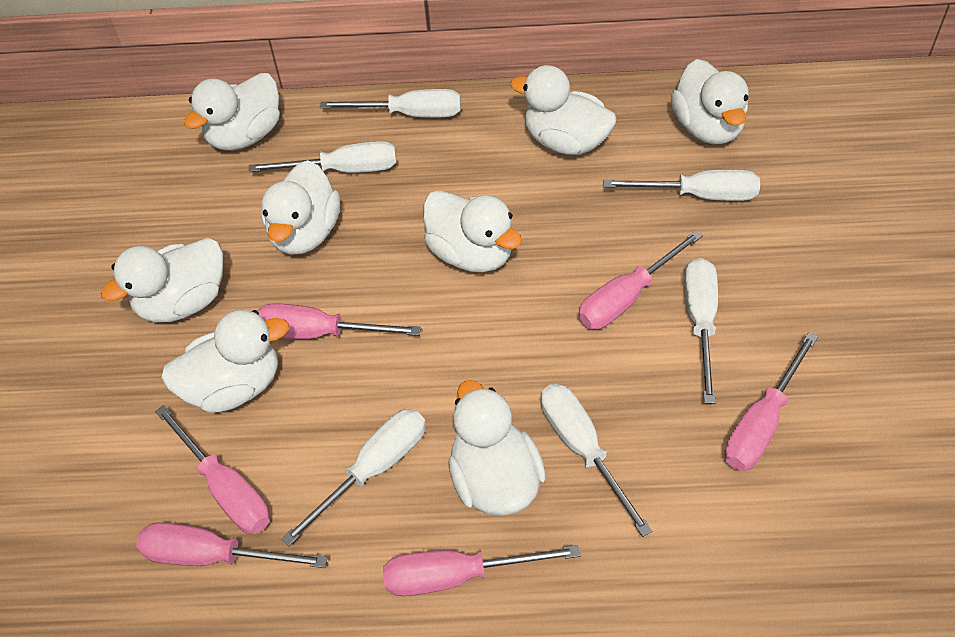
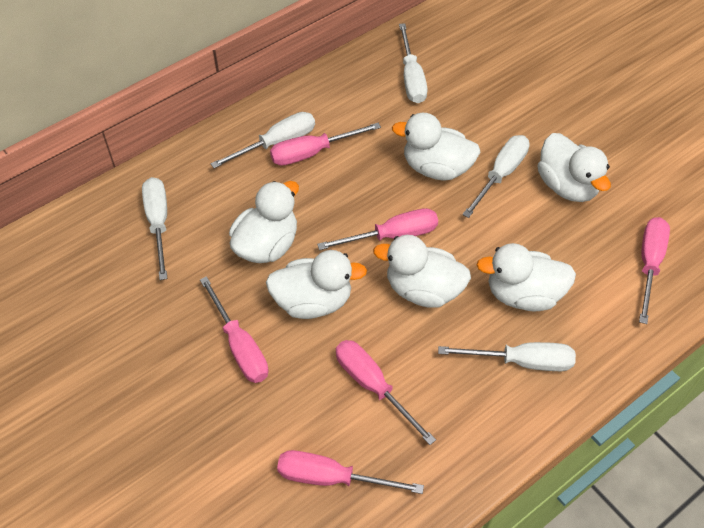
white duck: 8 -> 6
white screwdriver: 6 -> 5

